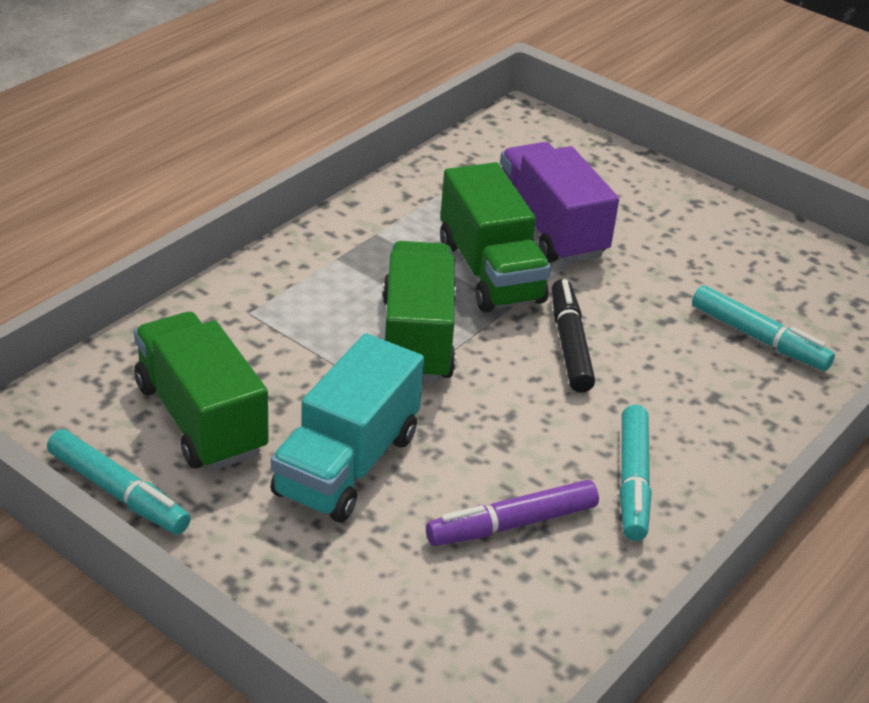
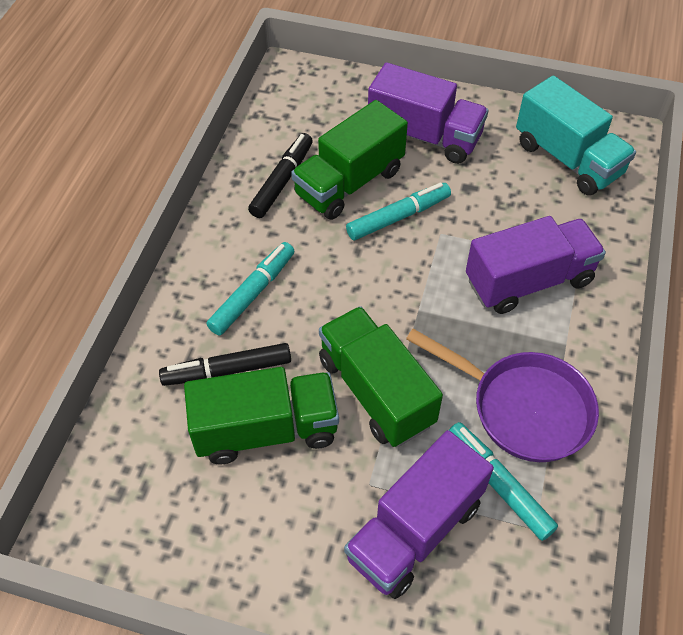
black marker: 1 -> 2
purple marker: 1 -> 0
purple pan: 0 -> 1
purple truck: 1 -> 3

